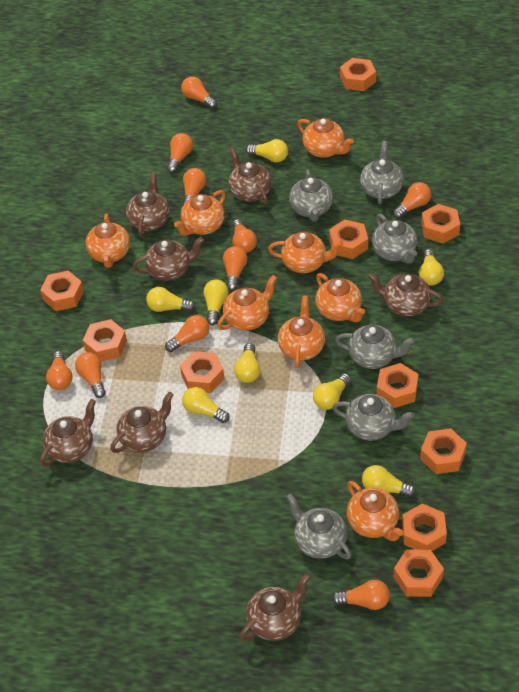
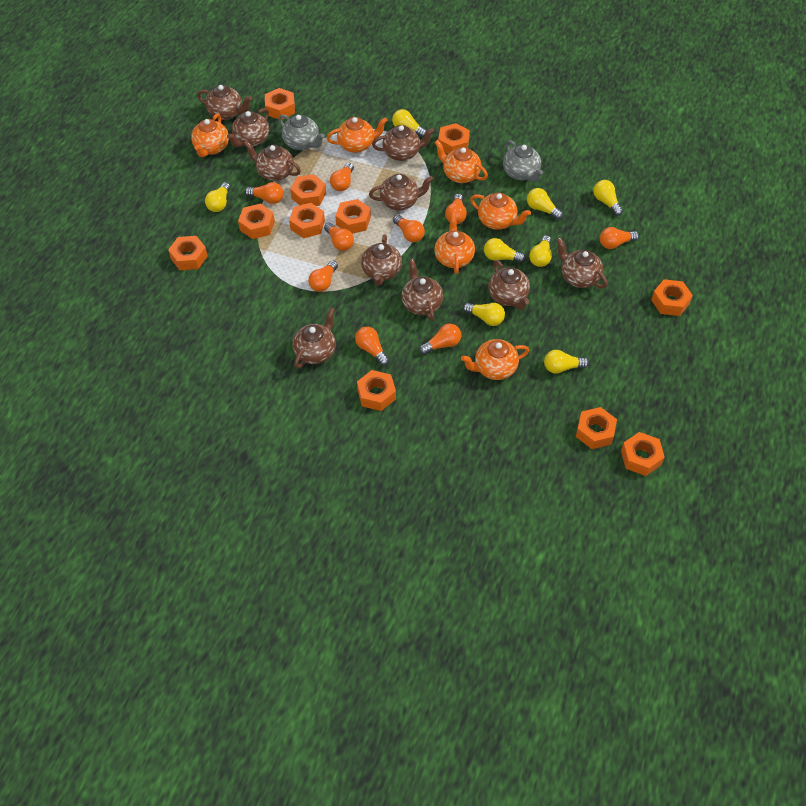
brown teapot: 7 -> 10
grey teapot: 6 -> 2
orange light bulb: 10 -> 9
orange nut: 10 -> 11
orange teapot: 8 -> 6

